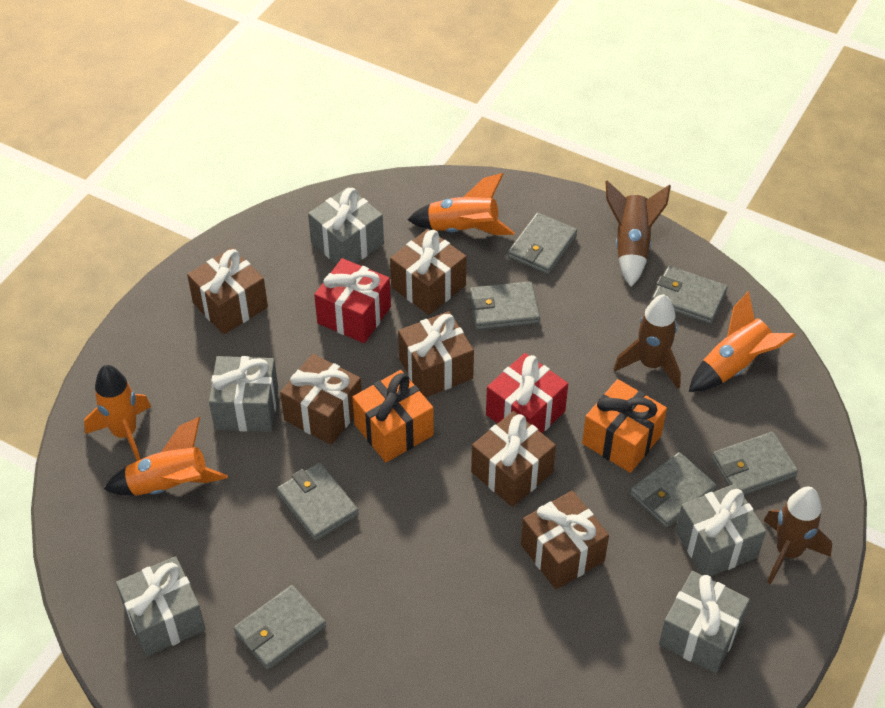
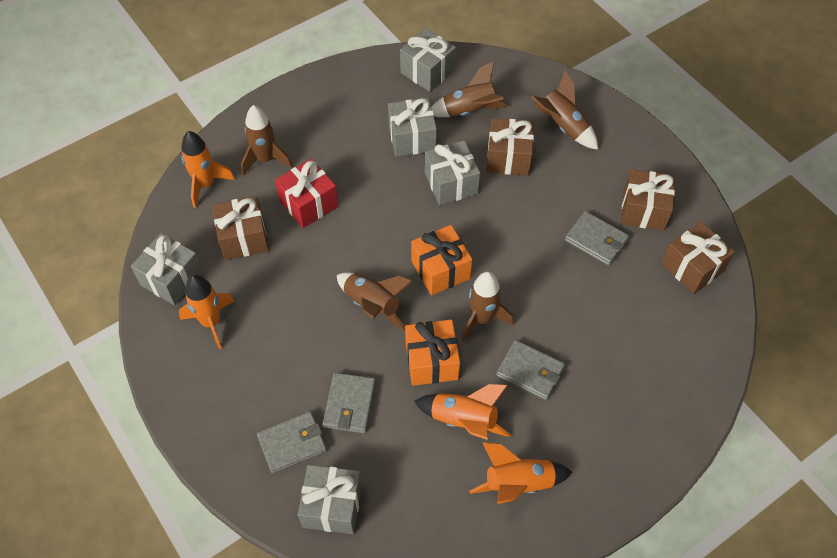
brown gift: 6 -> 4
brown rocket: 3 -> 5
grey wallet: 7 -> 4
red gift: 2 -> 1

